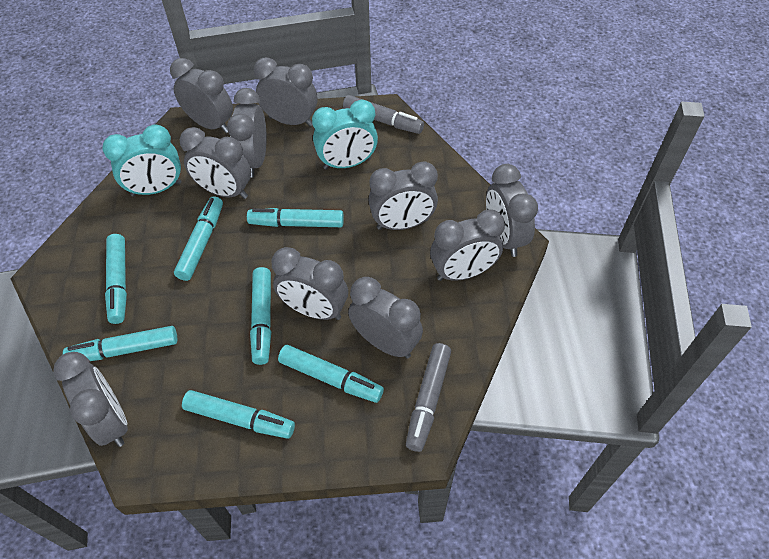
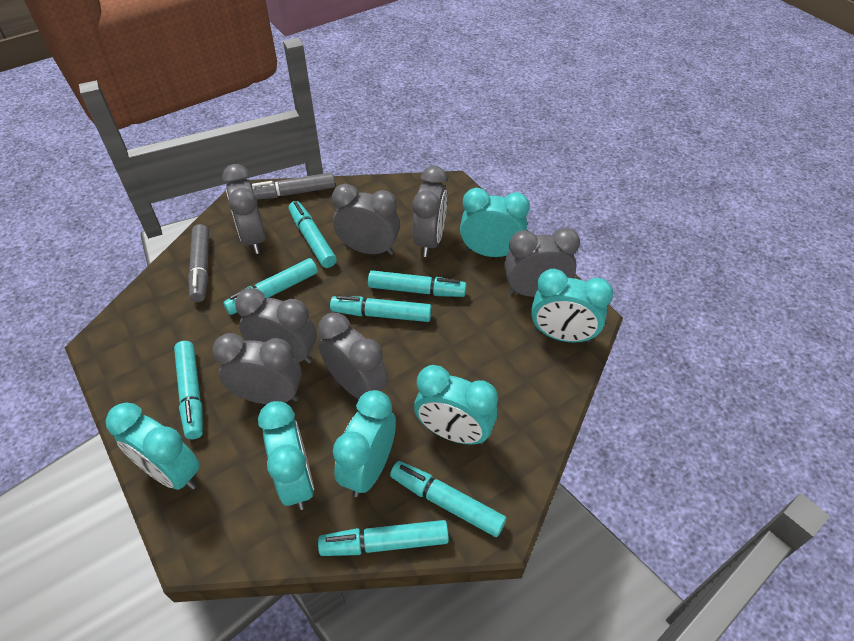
grey clock: 10 -> 7
turquoise clock: 2 -> 6

